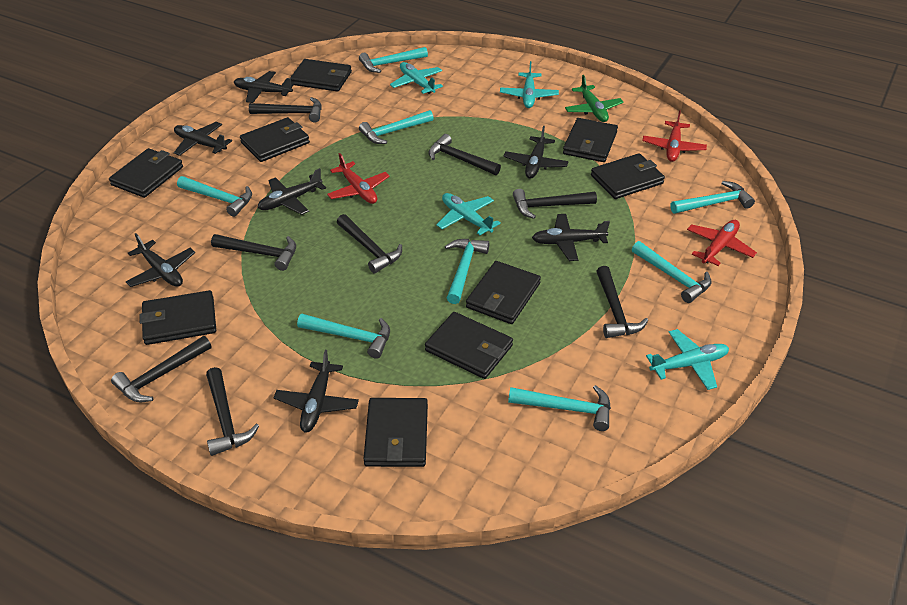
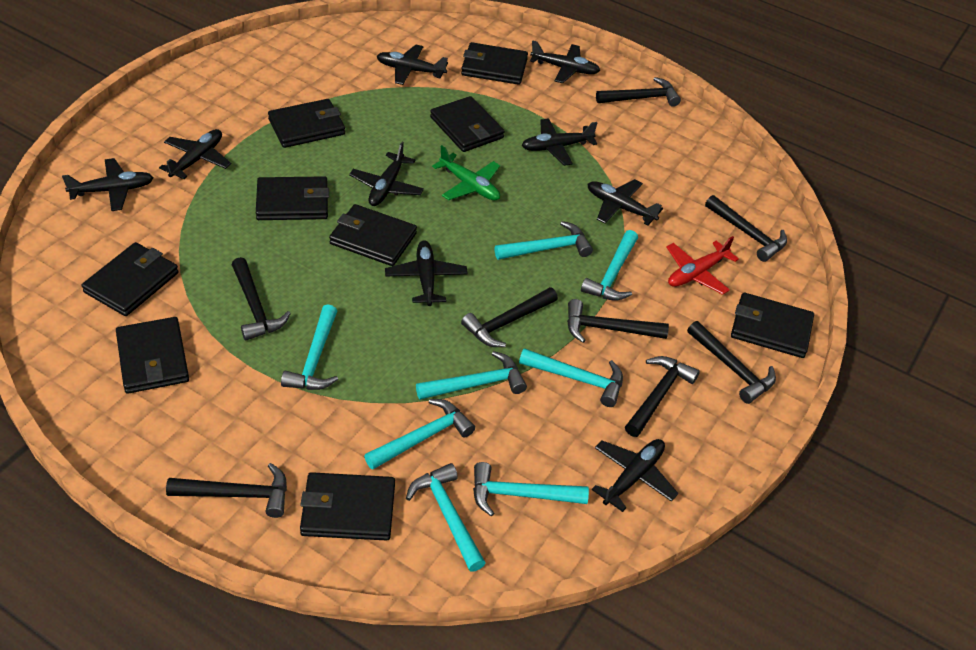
black plane: 7 -> 9
red plane: 3 -> 1
turquoise plane: 4 -> 0

